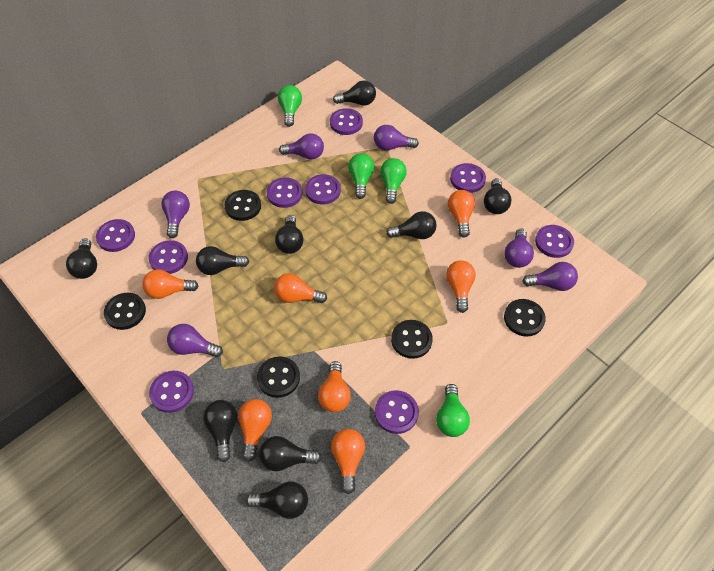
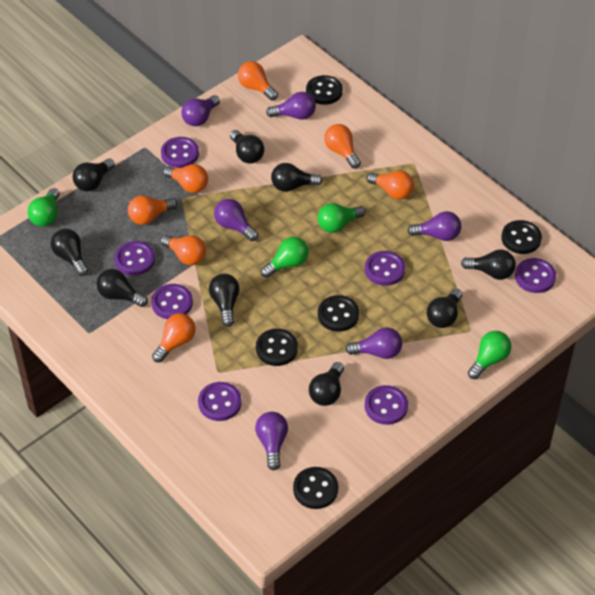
purple button: 9 -> 7

